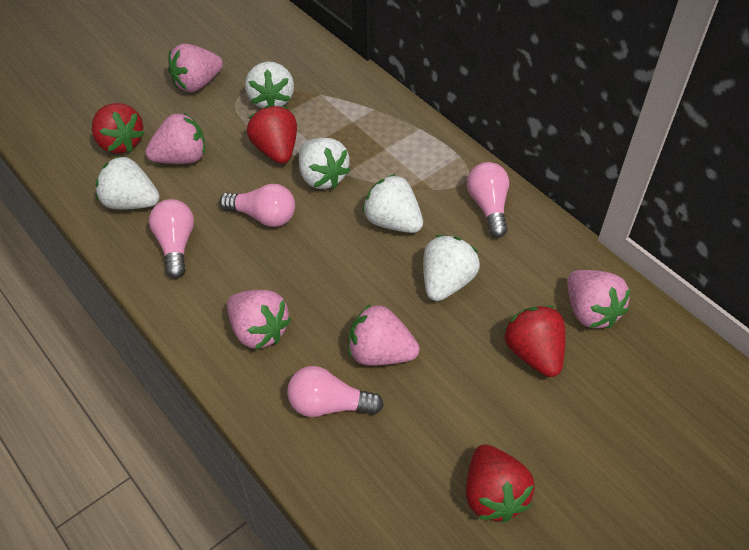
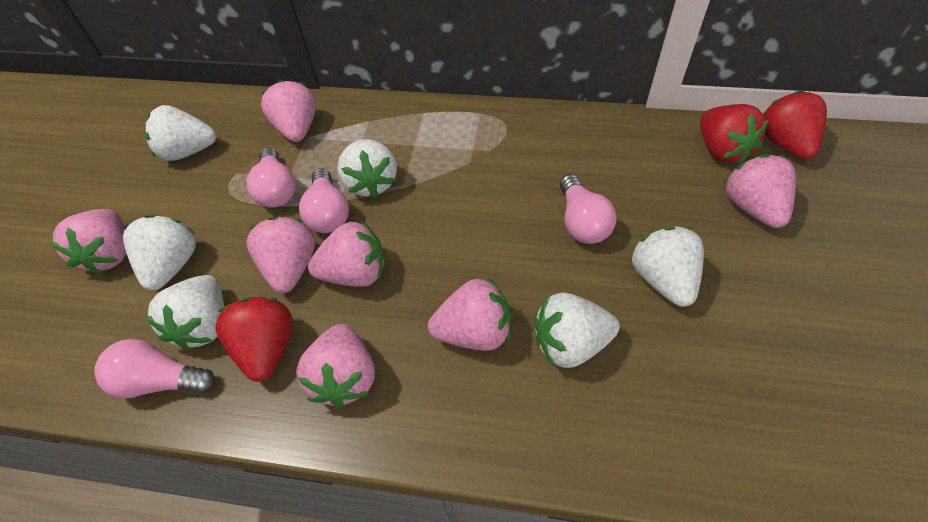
pink strawberry: 5 -> 7
red strawberry: 4 -> 3
white strawberry: 5 -> 6

